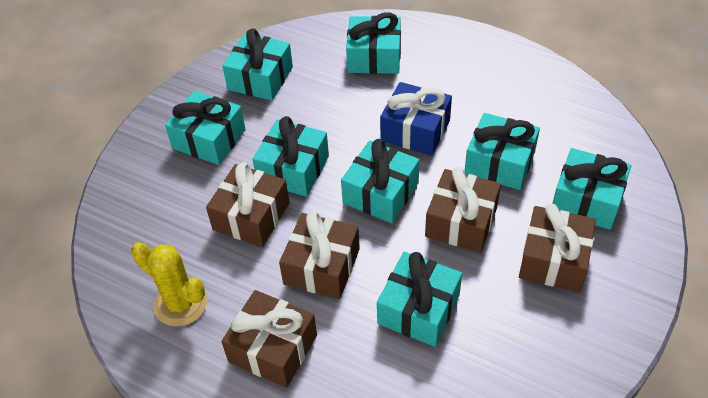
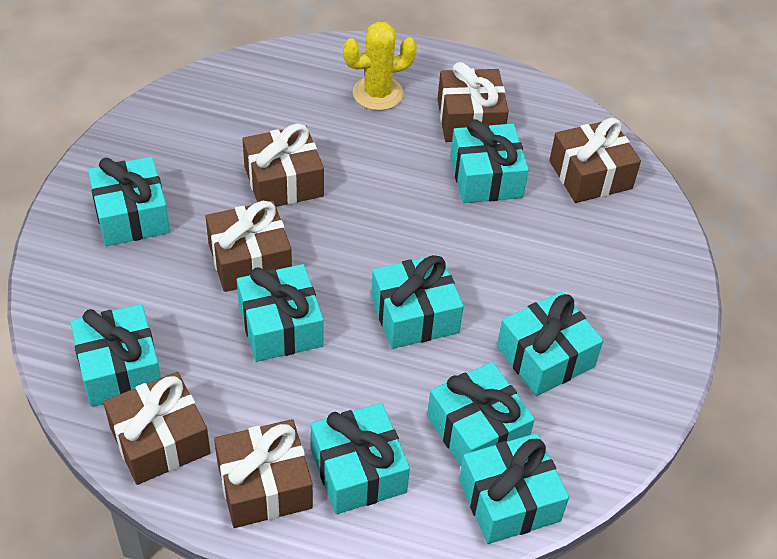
blue gift: 1 -> 0
brown gift: 5 -> 6
turquoise gift: 8 -> 9

